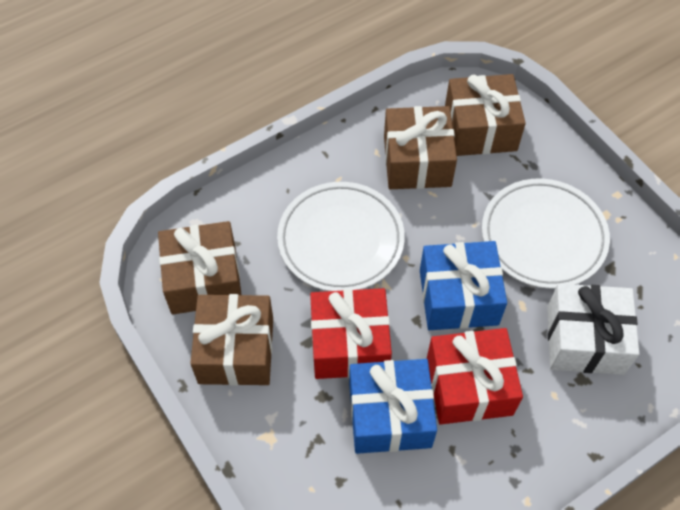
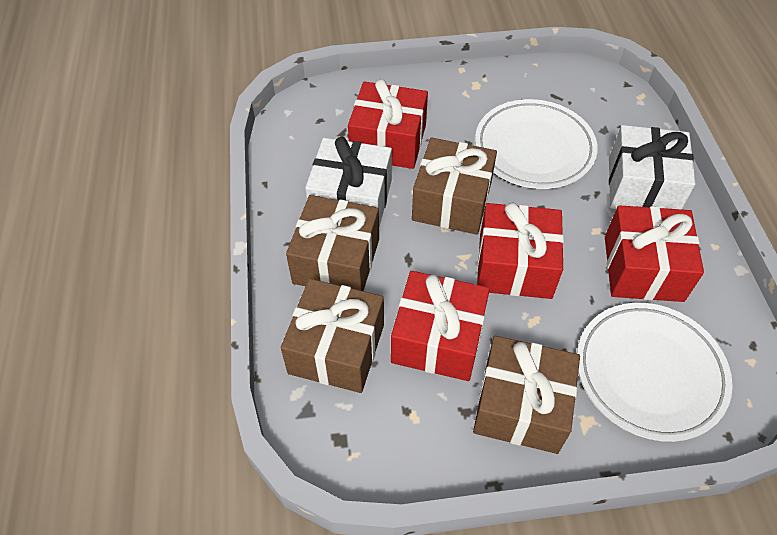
blue gift: 2 -> 0
red gift: 2 -> 4
white gift: 1 -> 2

